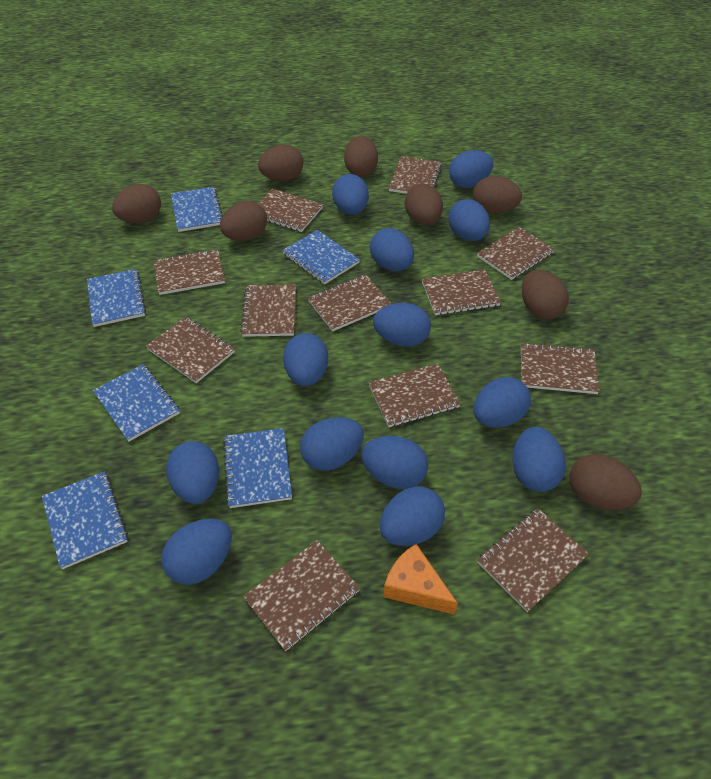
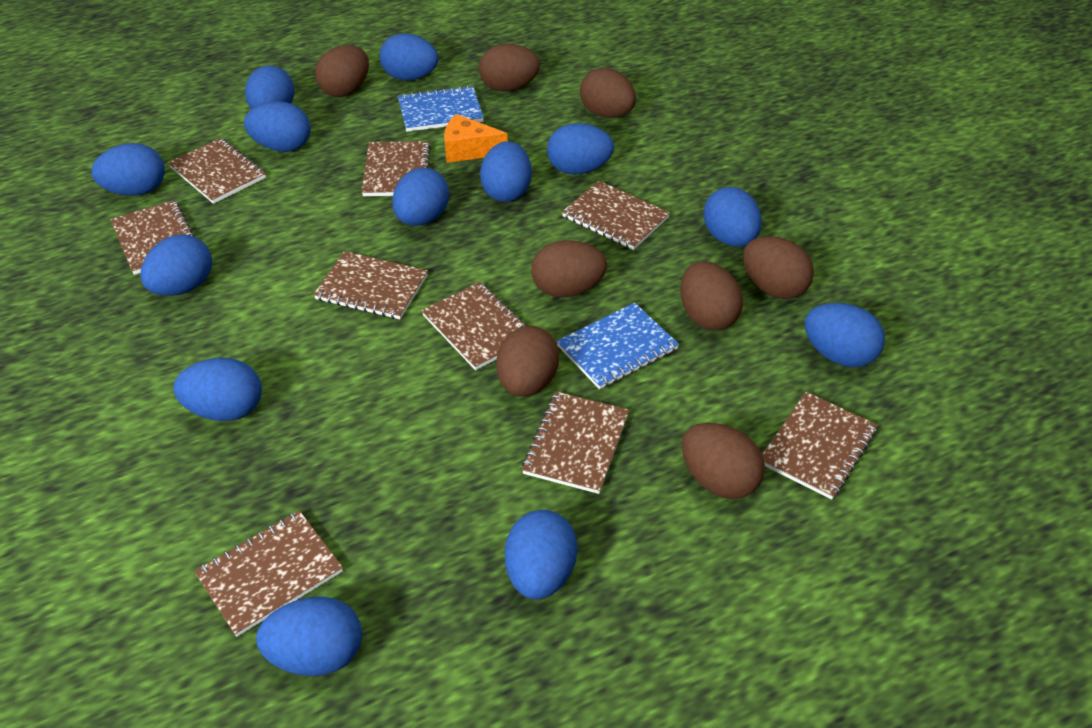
blue notebook: 6 -> 2
brown notebook: 12 -> 9

